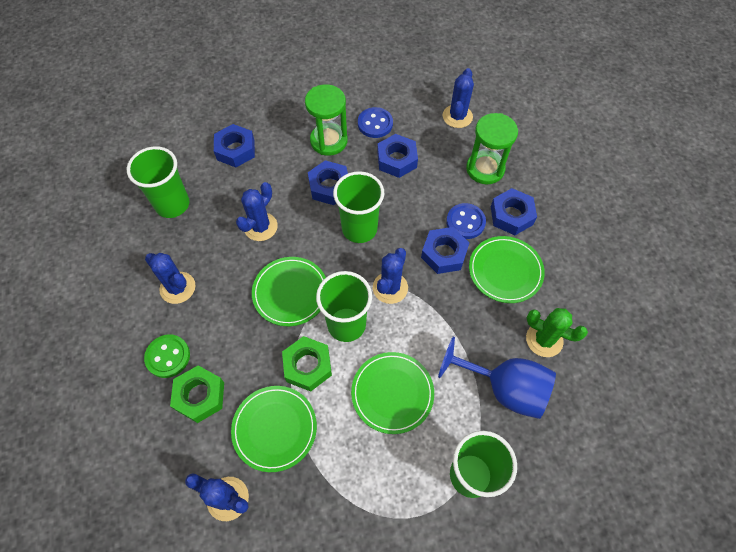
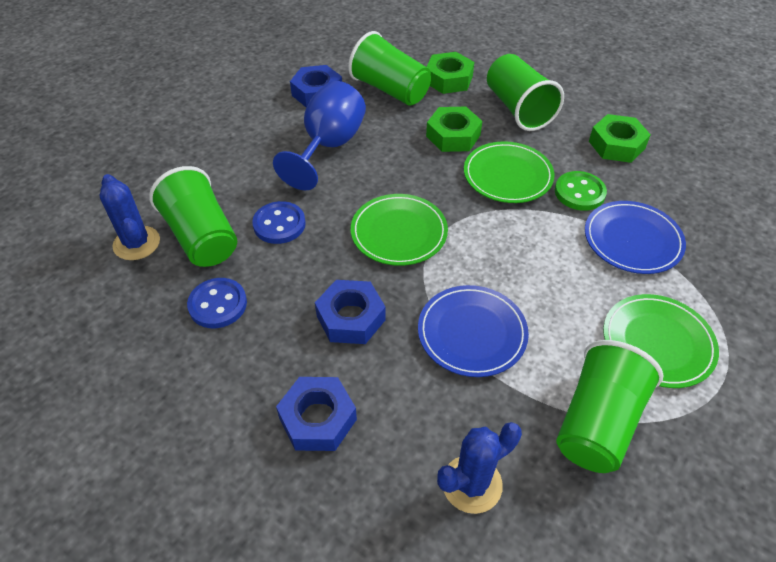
blue cactus: 5 -> 2
blue nut: 5 -> 3
blue plate: 0 -> 2
green cactus: 1 -> 0
green hourglass: 2 -> 0
green nut: 2 -> 3
green plate: 4 -> 3

